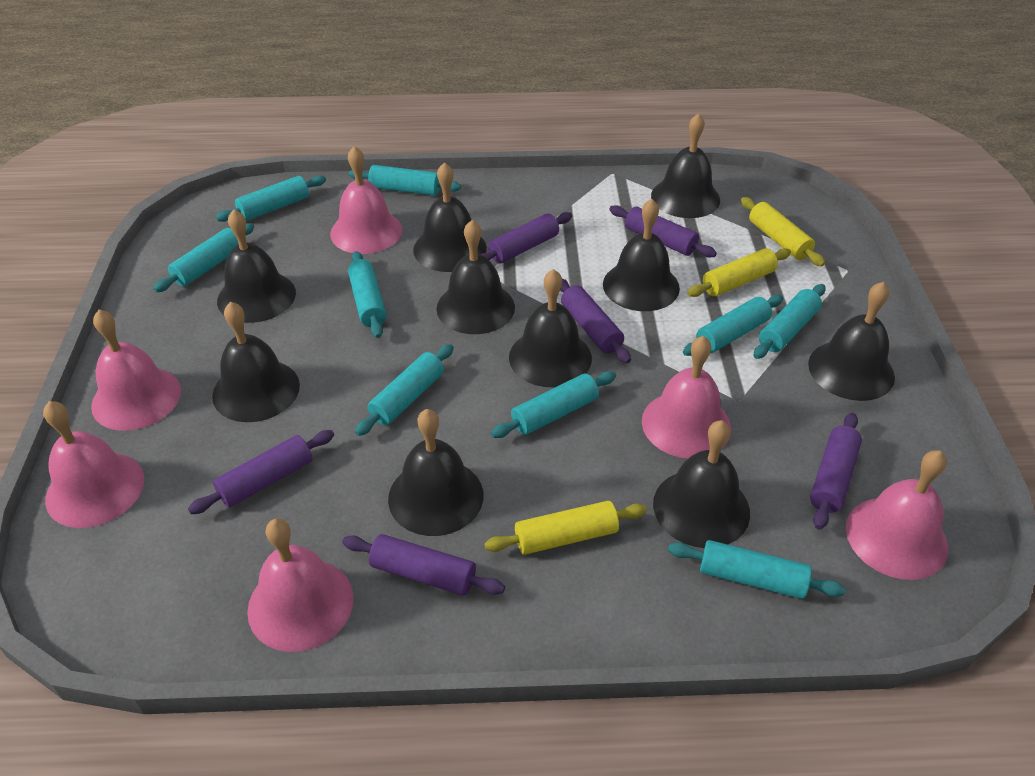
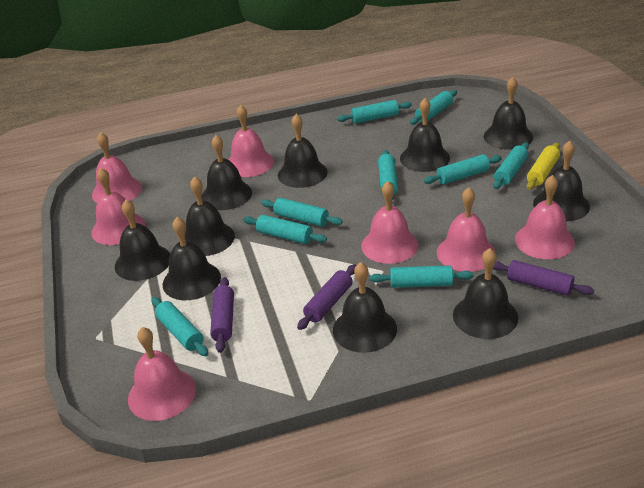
pink bell: 6 -> 7
purple rolling pin: 6 -> 3
yellow rolling pin: 3 -> 1

